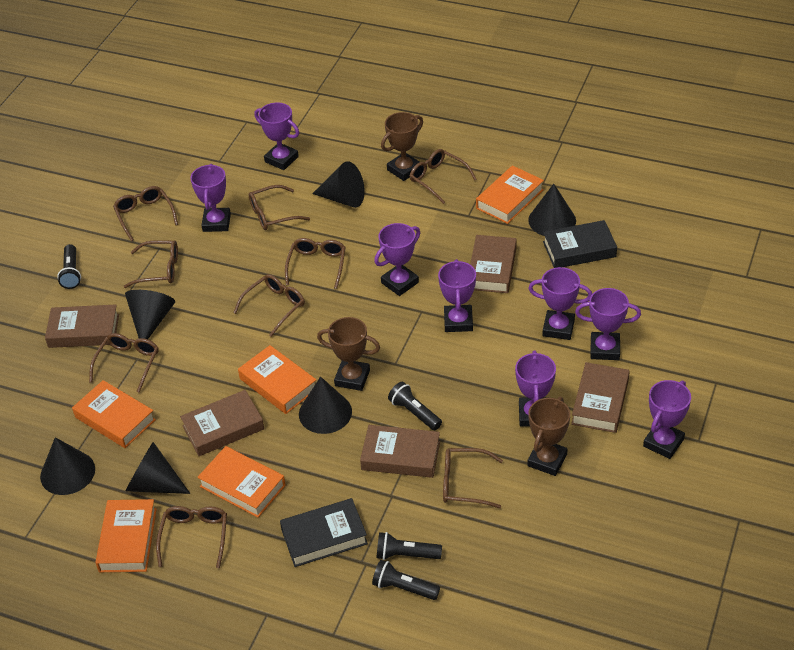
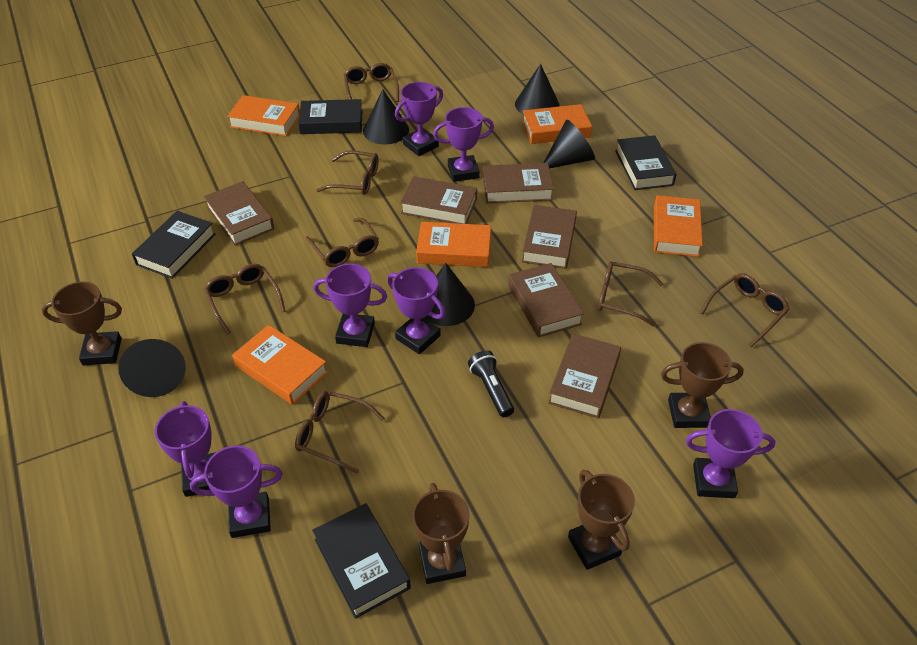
black book: 2 -> 4
black cone: 6 -> 5
black flashlight: 4 -> 1
brown book: 5 -> 6
brown glasses: 9 -> 7
brown trophy: 3 -> 4
purple trophy: 8 -> 7

